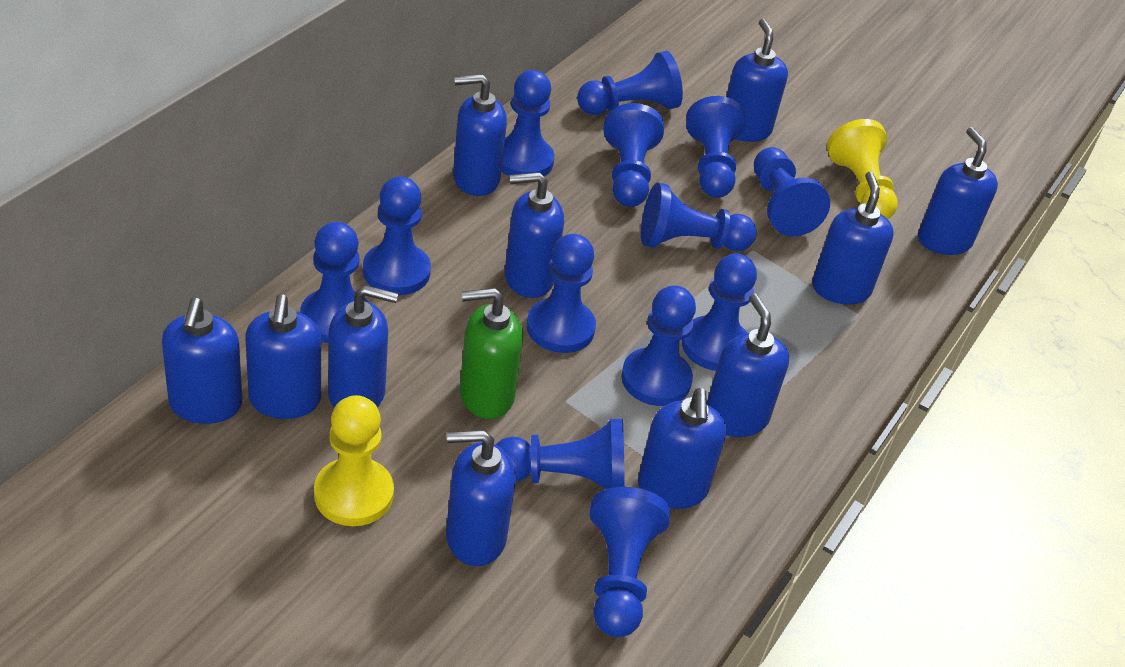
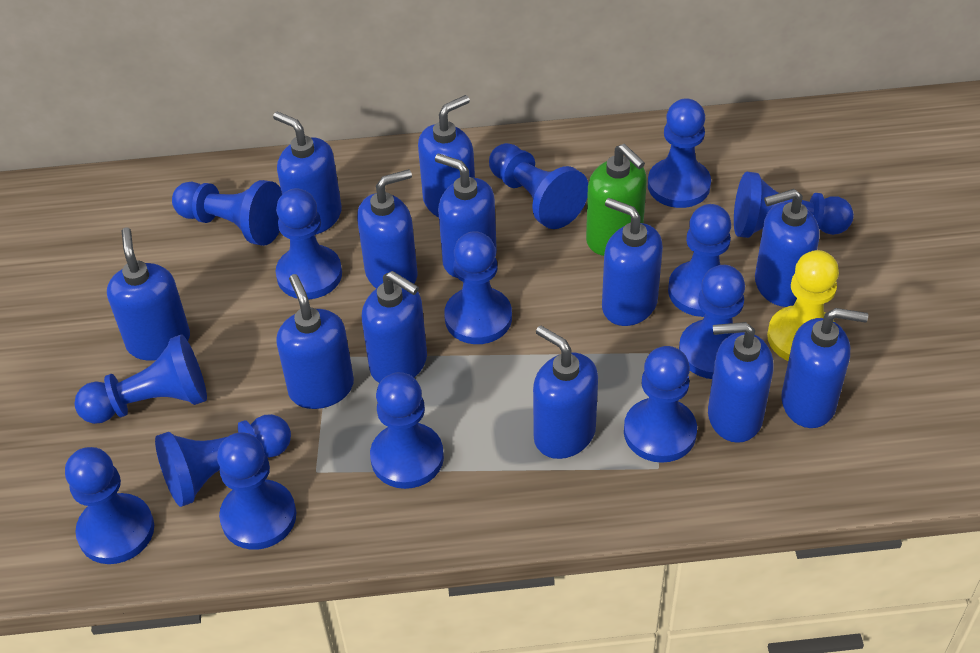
blue pawn: 13 -> 14
blue soap dispenser: 11 -> 12
yellow pawn: 2 -> 1

